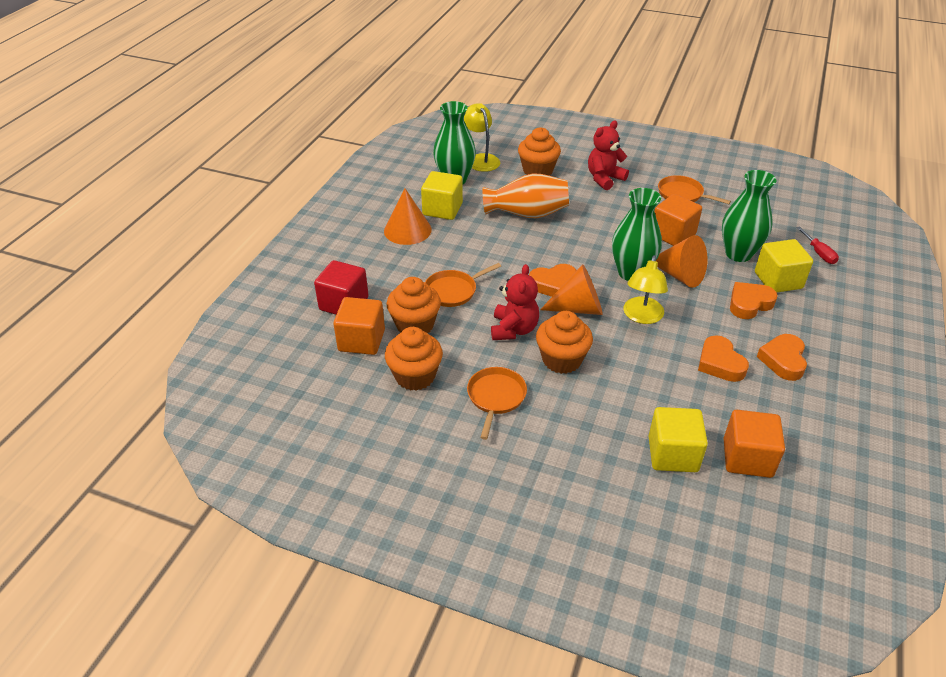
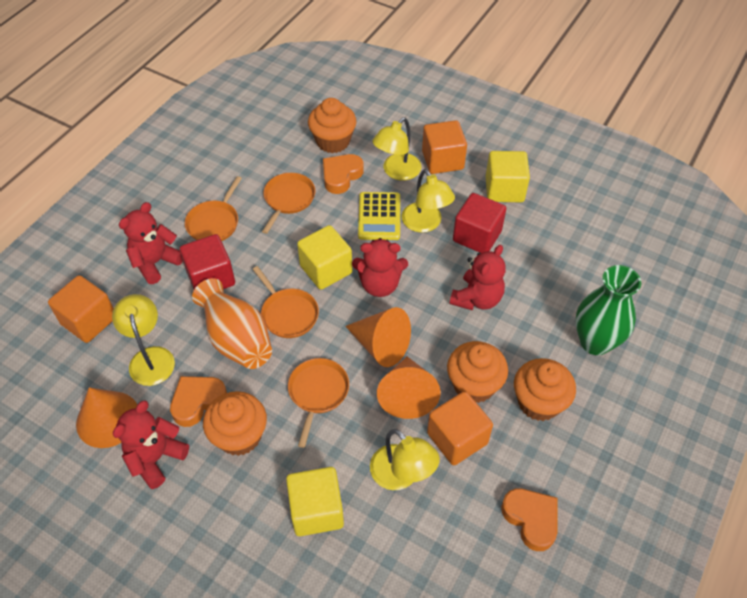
green vase: 3 -> 1
orange heart: 4 -> 3
orange pan: 3 -> 4
red cube: 1 -> 2
red screwdriver: 1 -> 0
red teddy bear: 2 -> 4
yellow calculator: 0 -> 1
yellow lamp: 2 -> 4

